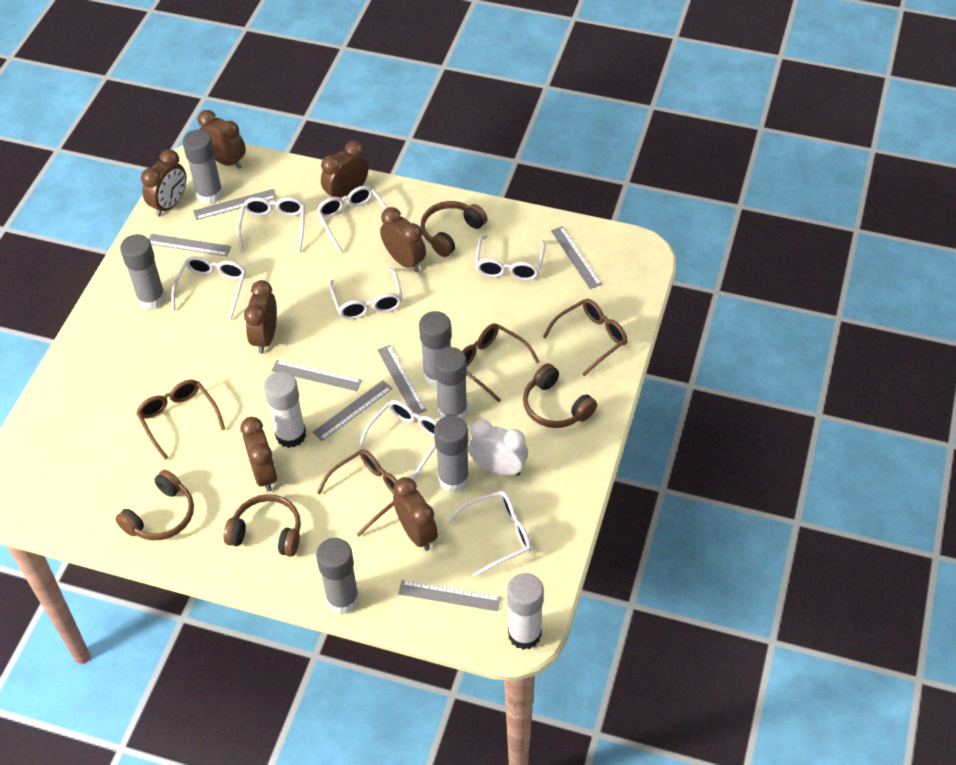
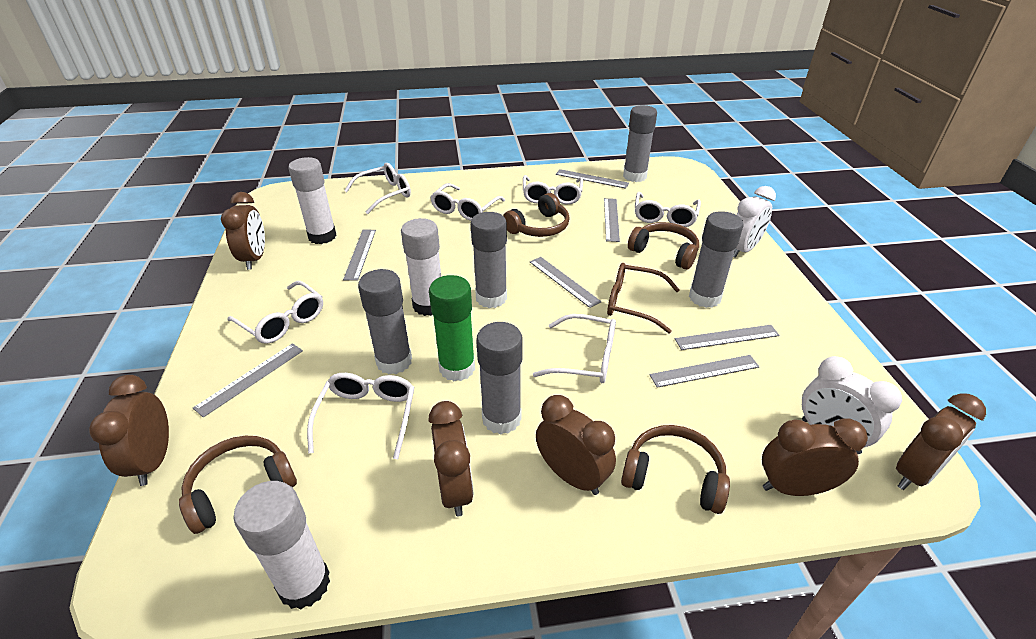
brown clock: 7 -> 6
brown glasses: 4 -> 1
green glue stick: 0 -> 1
grey glue stick: 6 -> 5
white clock: 1 -> 2
white glue stick: 2 -> 3

